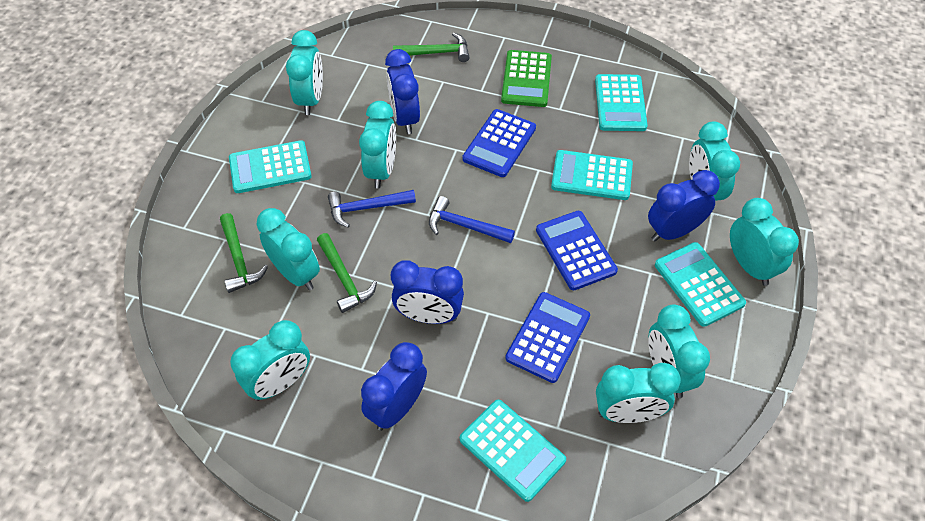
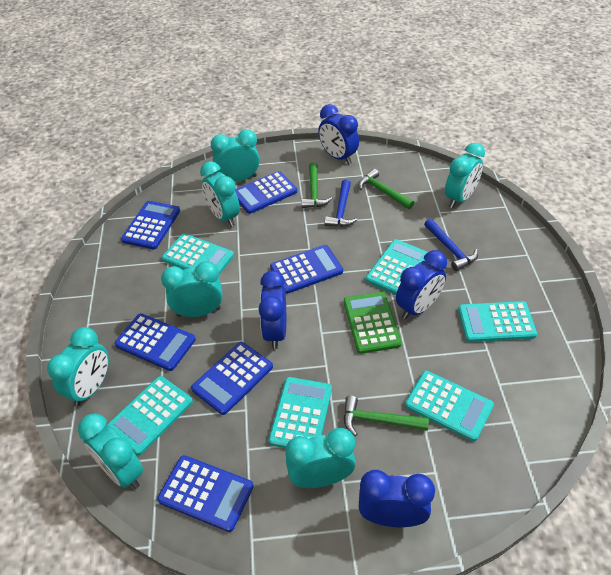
blue calculator: 3 -> 6
turquoise calculator: 5 -> 6
turquoise clock: 8 -> 7

